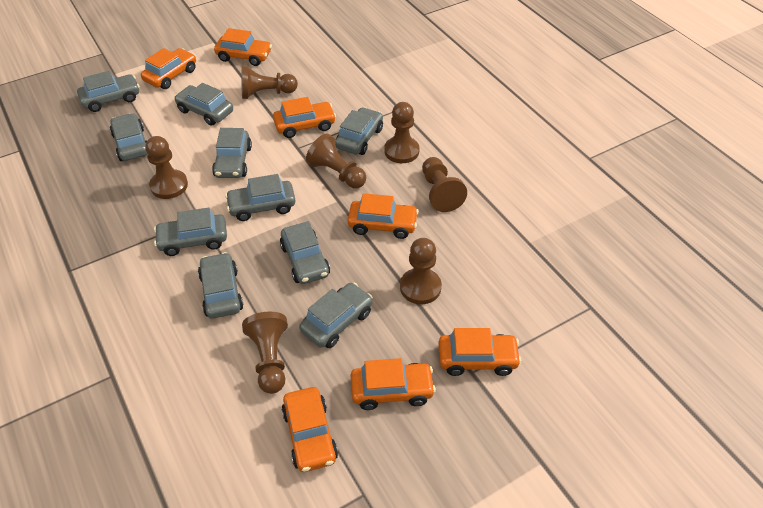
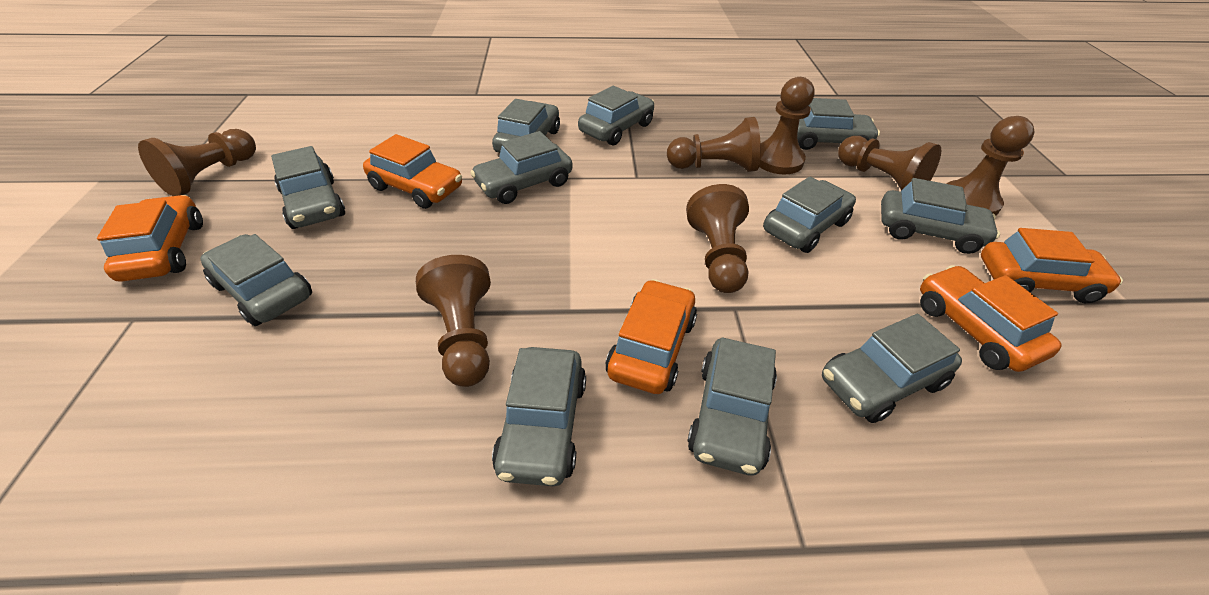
grey car: 10 -> 11
orange car: 7 -> 5

